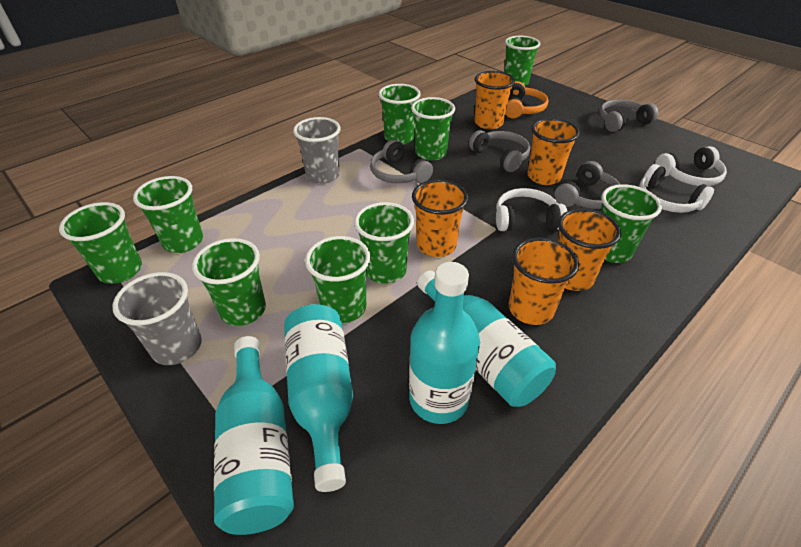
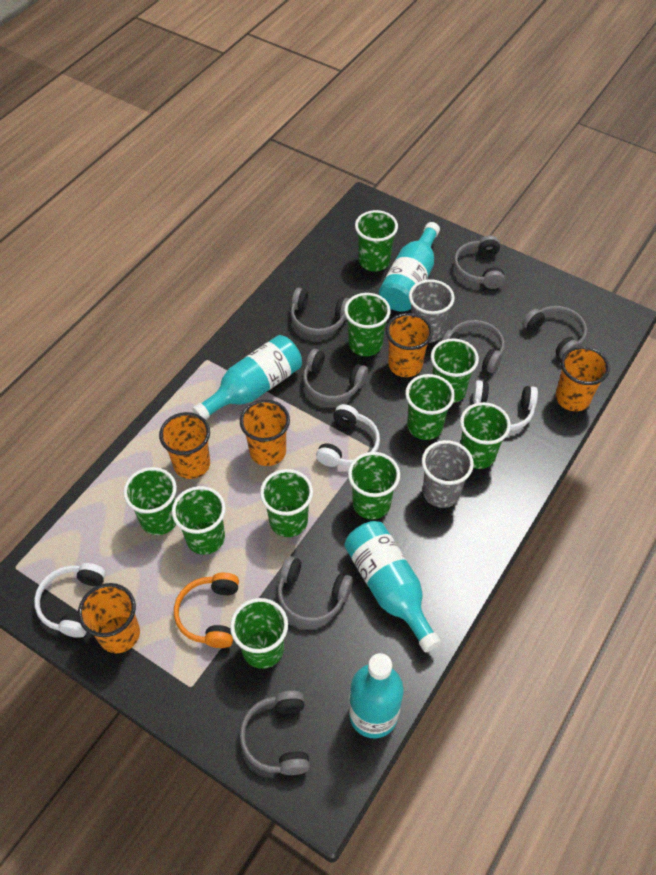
green cup: 9 -> 10
grey headphones: 4 -> 7

